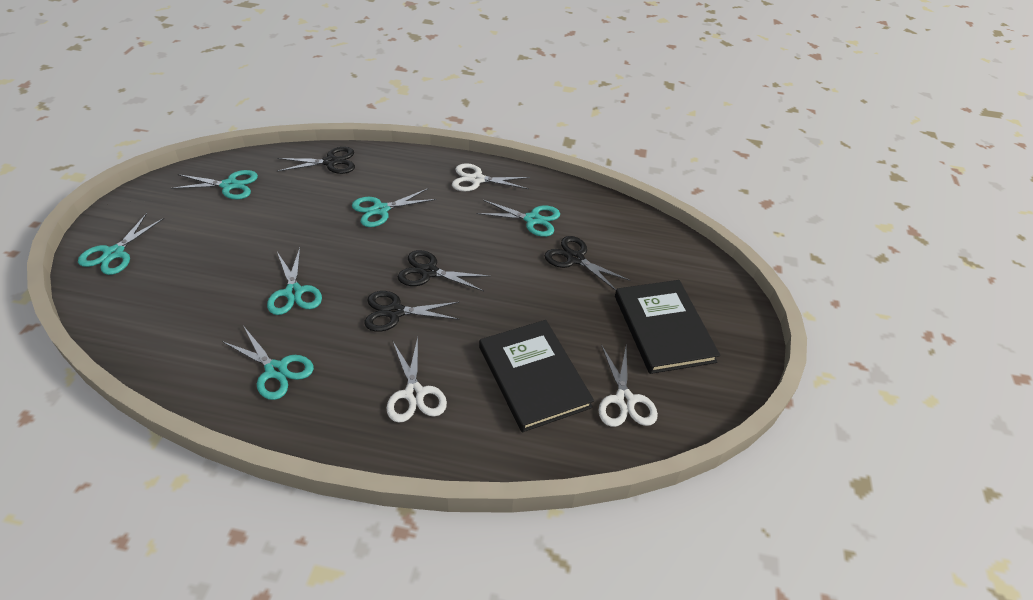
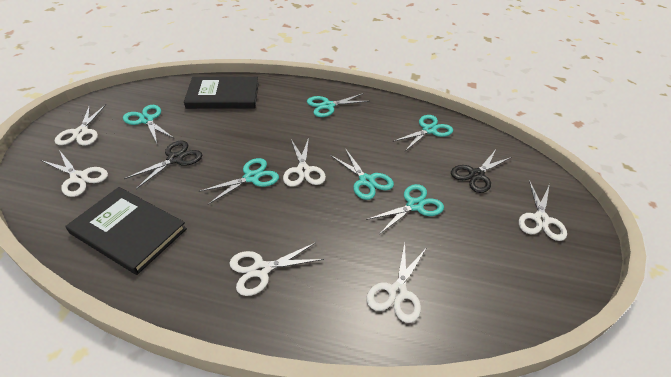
black scissors: 4 -> 2
white scissors: 3 -> 6

